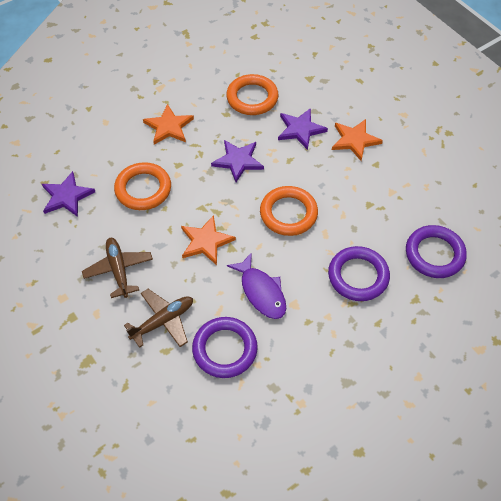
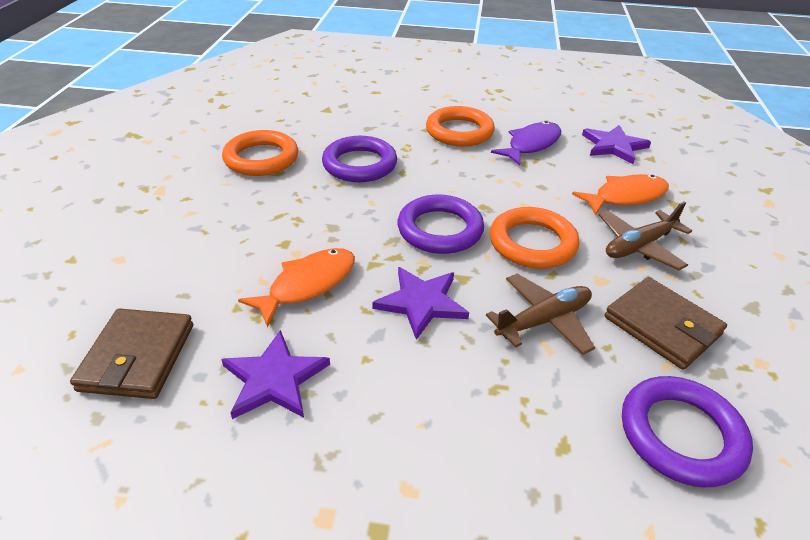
brown wallet: 0 -> 2
orange fish: 0 -> 2
orange star: 3 -> 0

